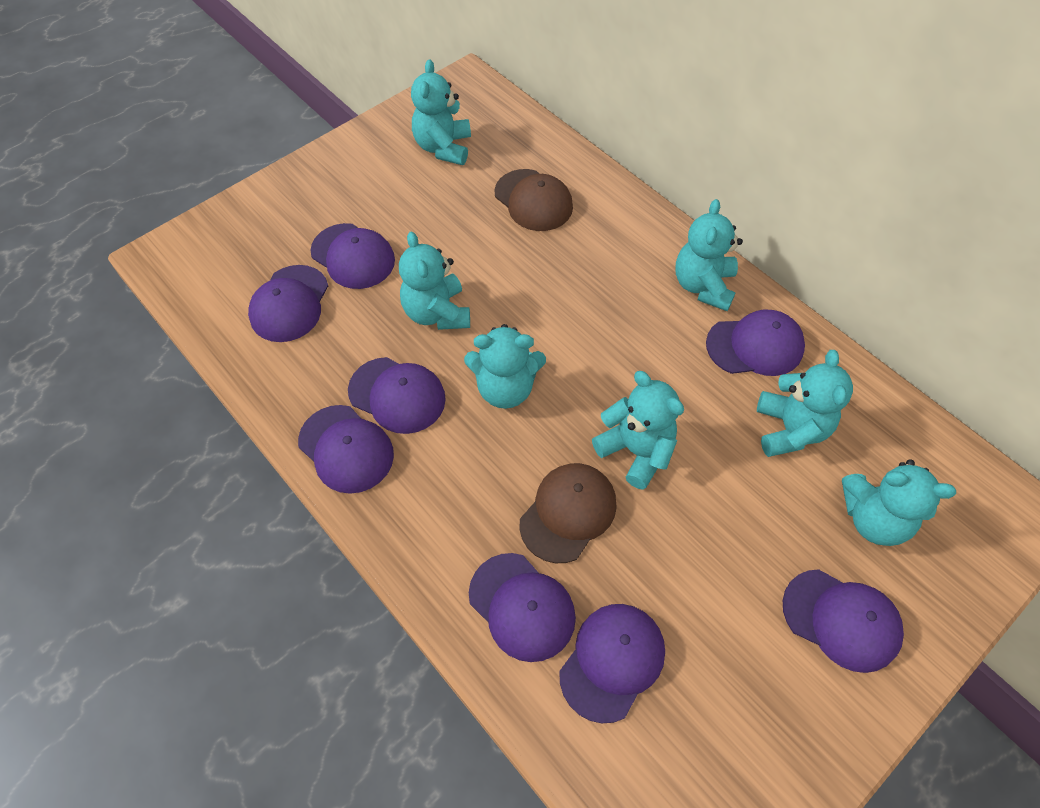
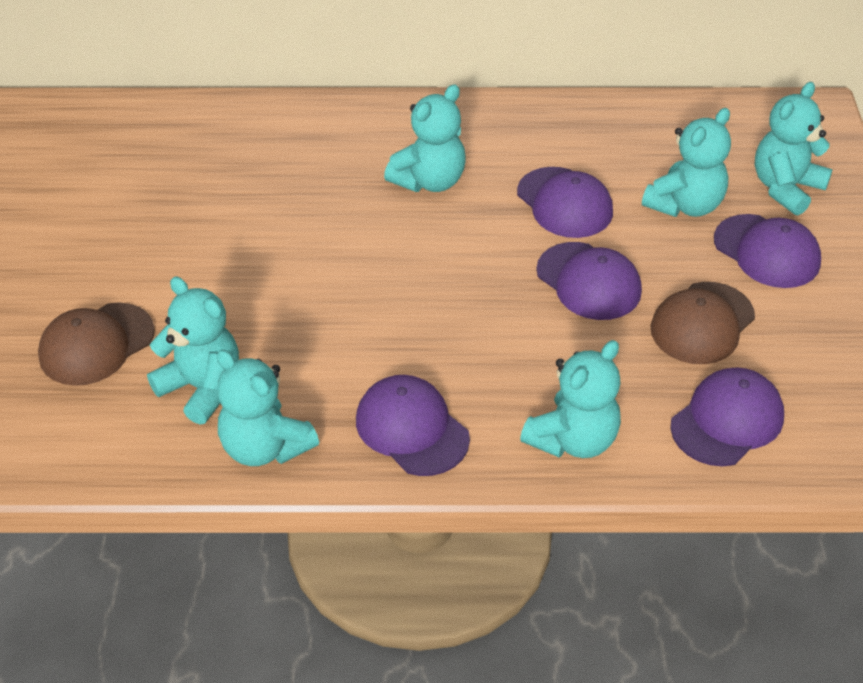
purple cap: 8 -> 5
turquoise teddy bear: 7 -> 6

